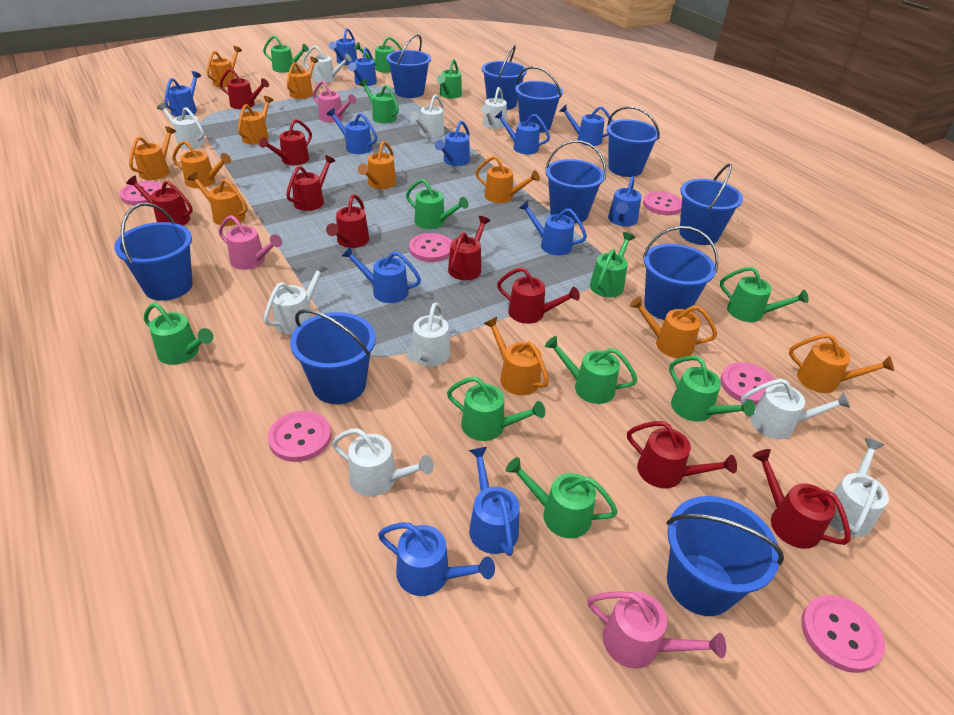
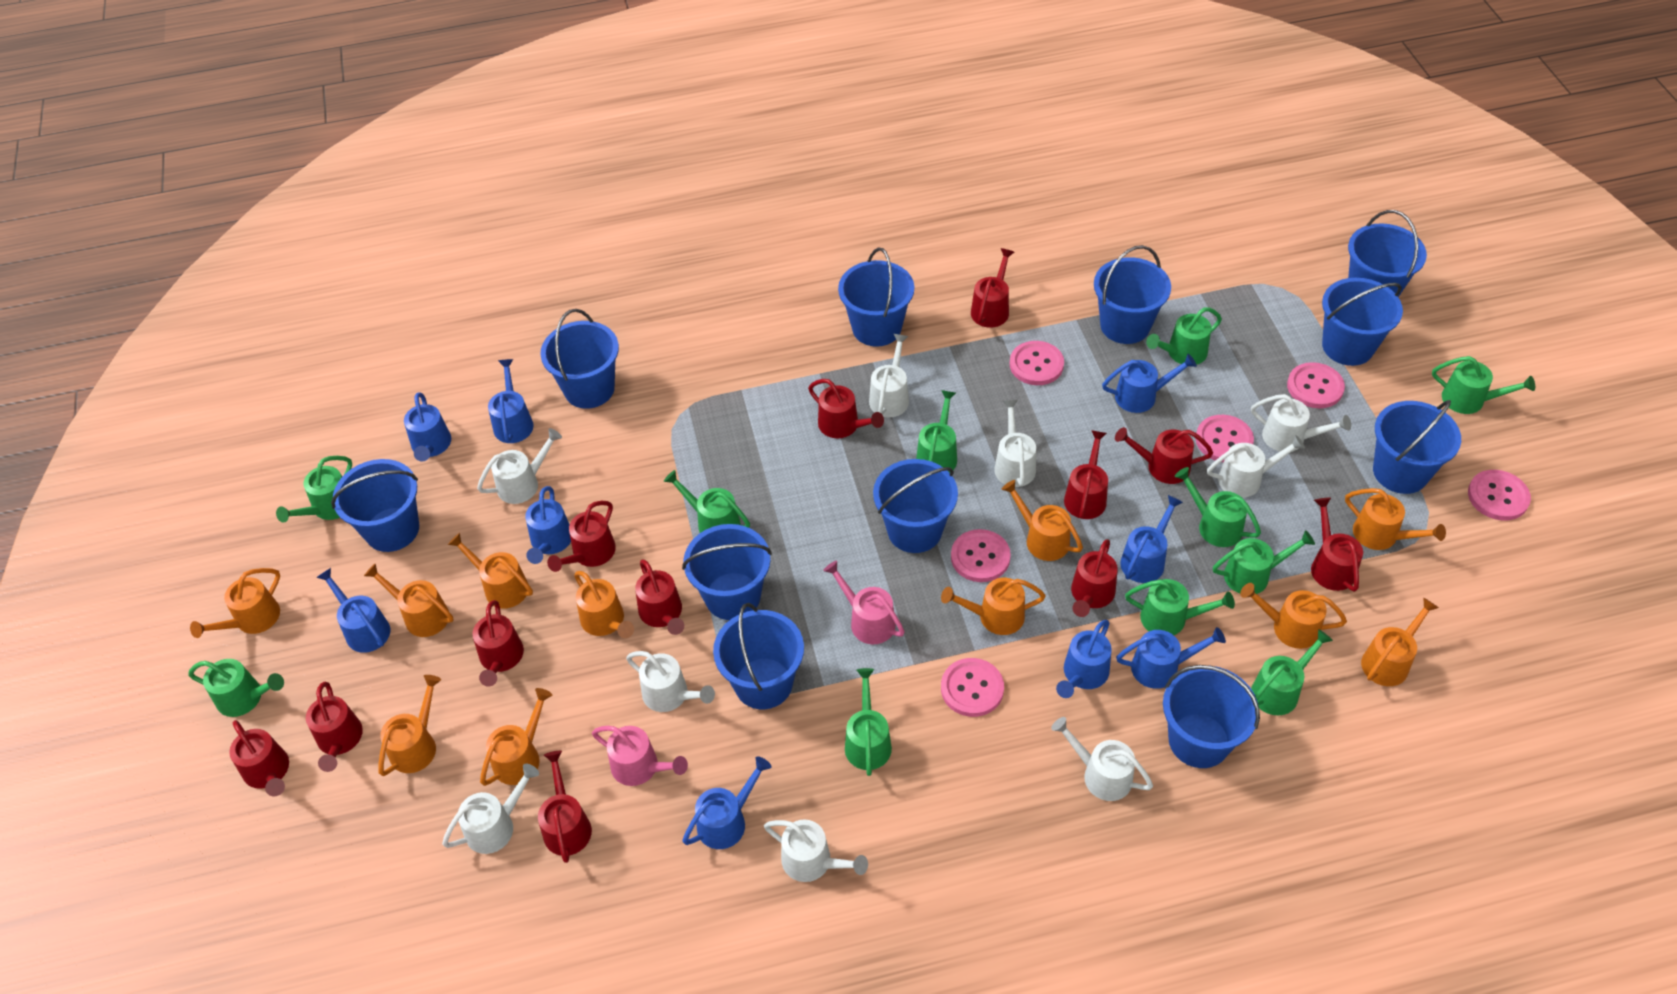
blue bucket: 10 -> 11
blue watering can: 12 -> 9
green watering can: 12 -> 11
pink watering can: 3 -> 2
red watering can: 9 -> 12

